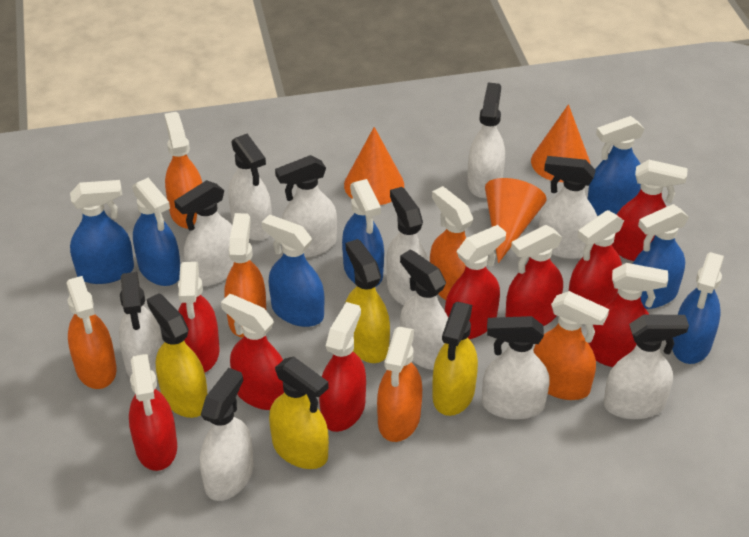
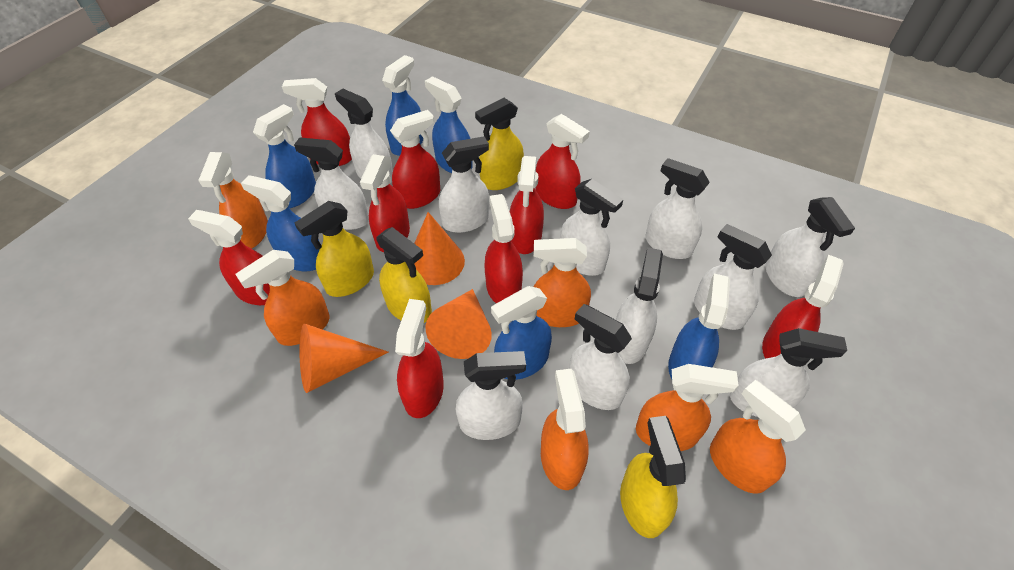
blue spray bottle: 7 -> 6

